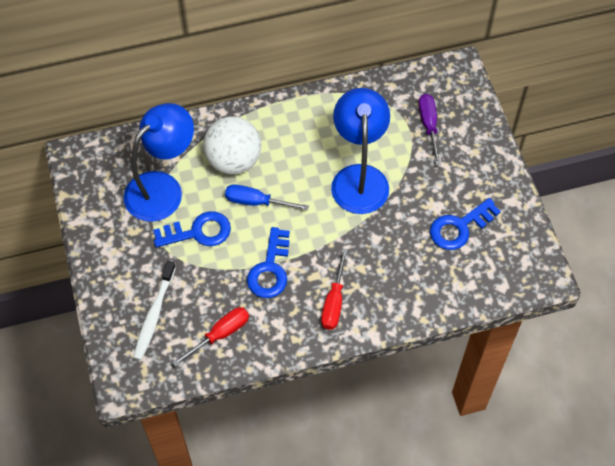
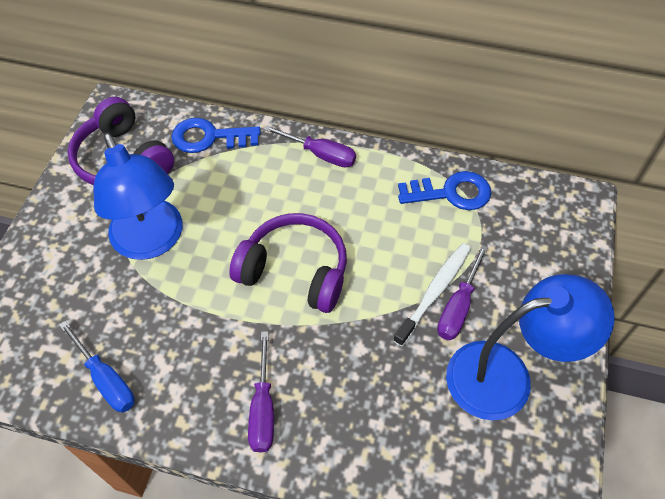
blue key: 3 -> 2
purple headphones: 0 -> 2
purple screwdriver: 1 -> 3
red screwdriver: 2 -> 0
white ball: 1 -> 0

